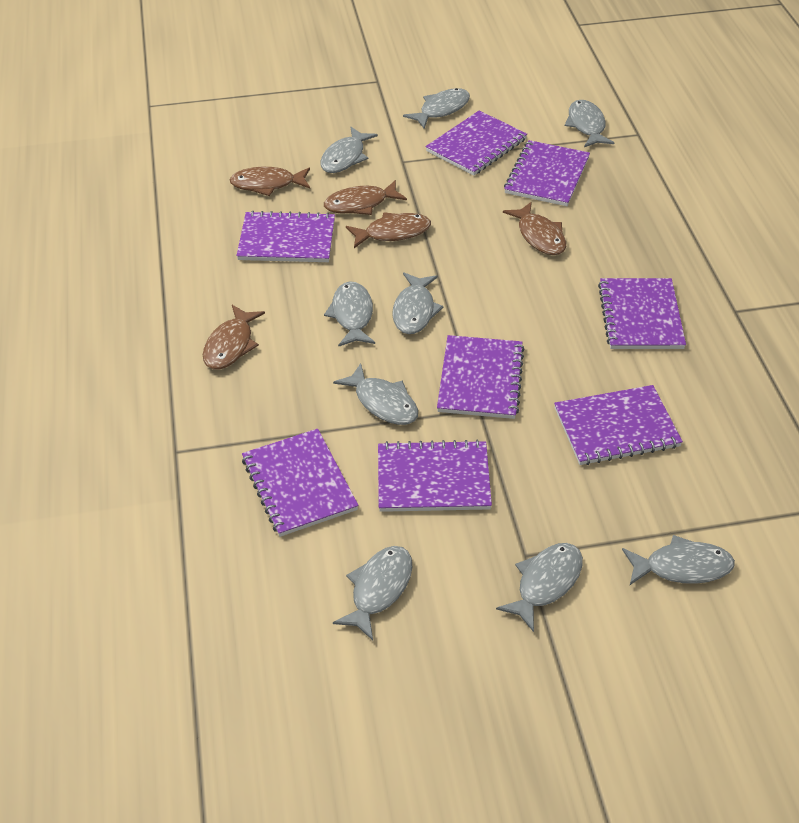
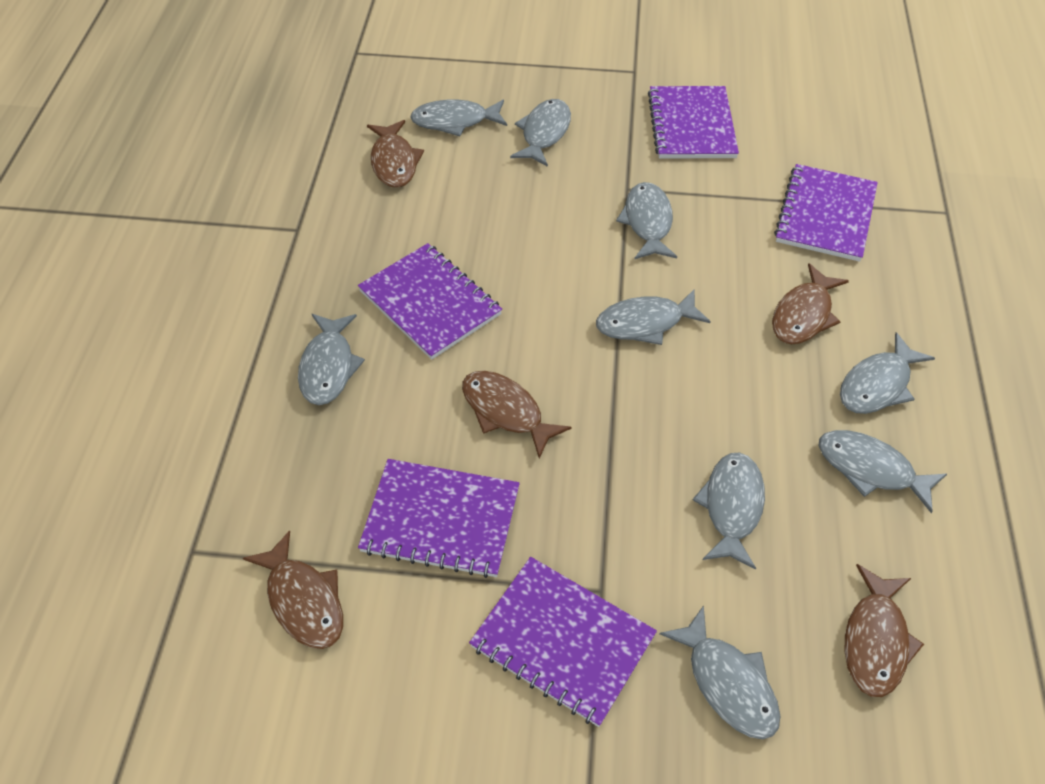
purple notebook: 8 -> 5

